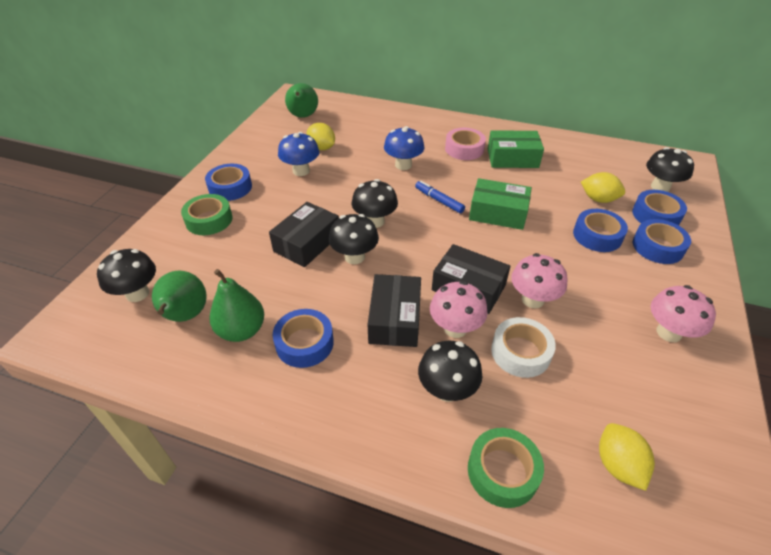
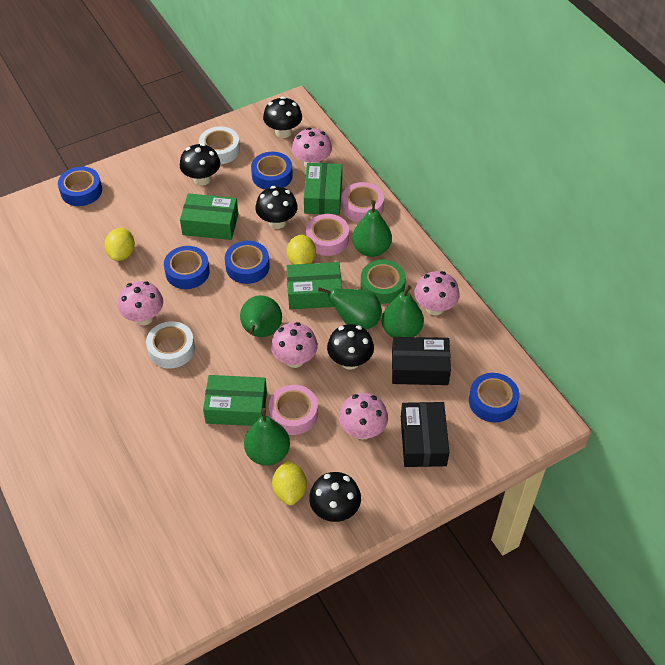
black box: 3 -> 2
blue marker: 1 -> 0
blue mushroom: 2 -> 0
green box: 2 -> 4
green pear: 3 -> 5
green tape: 2 -> 1
pink mushroom: 3 -> 5
pink tape: 1 -> 3
white tape: 1 -> 2

